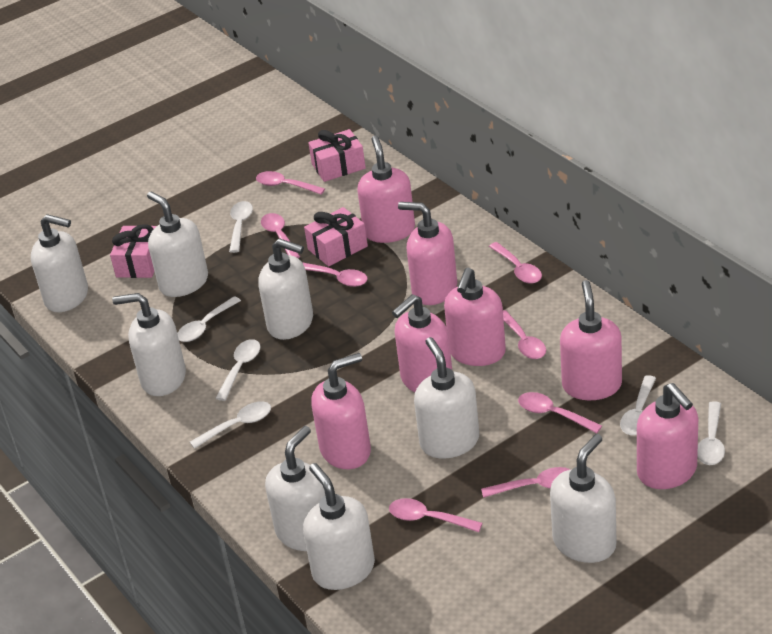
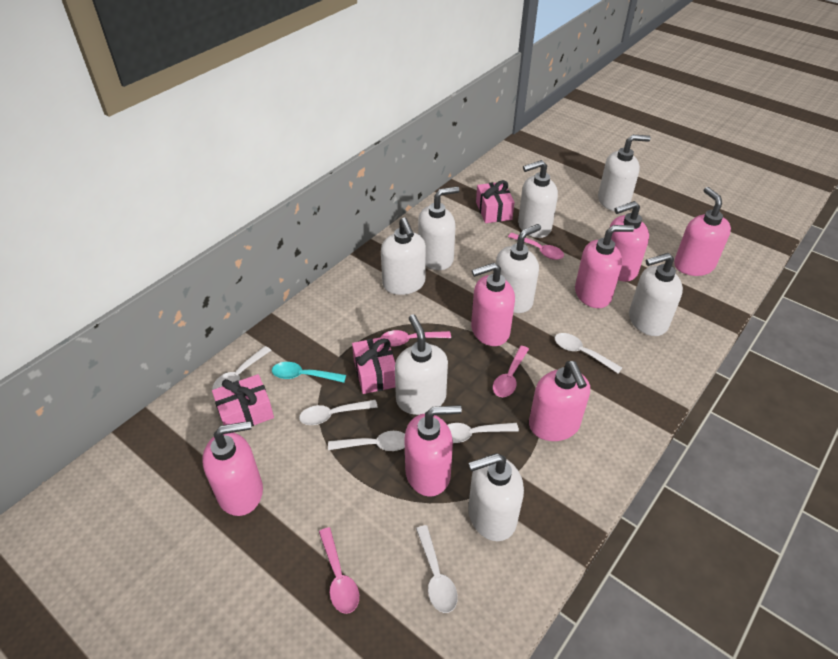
pink spoon: 8 -> 4
turquoise spoon: 0 -> 1

